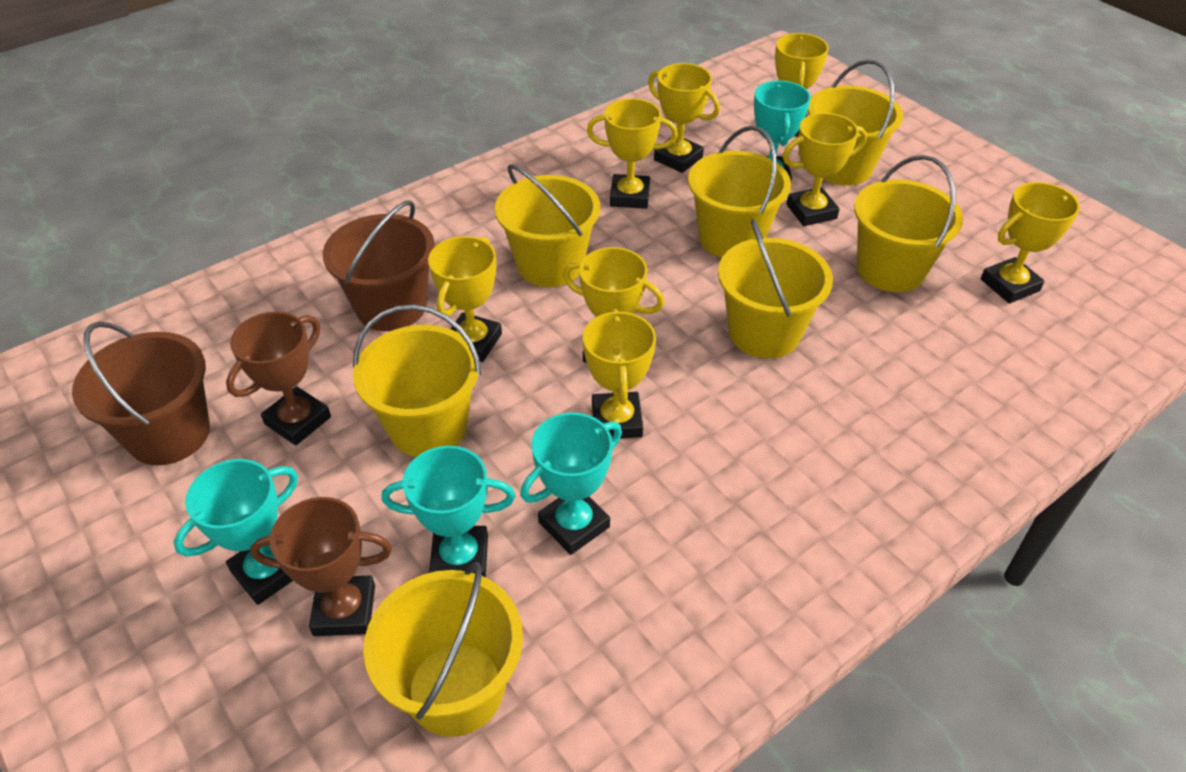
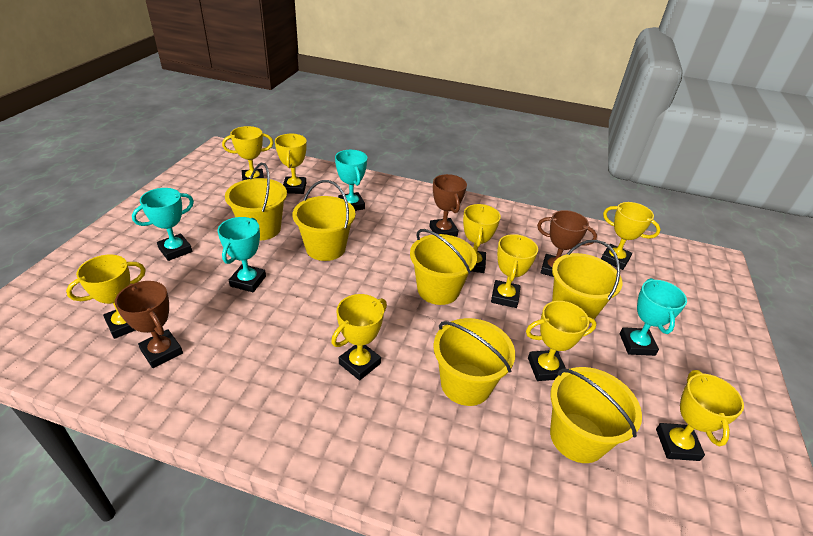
brown bucket: 2 -> 0
brown trophy: 2 -> 3
yellow bucket: 7 -> 6
yellow trophy: 8 -> 9

